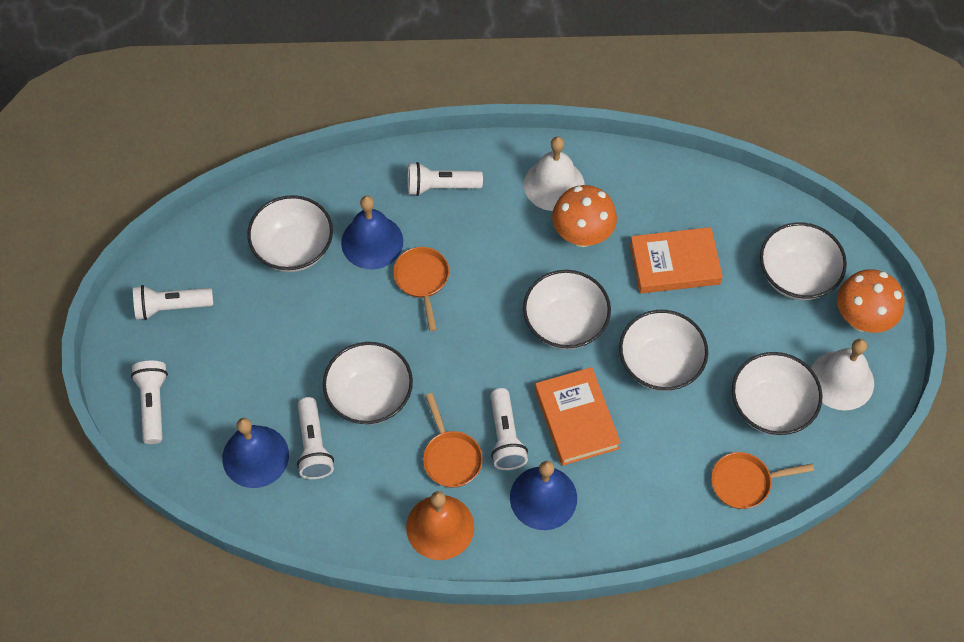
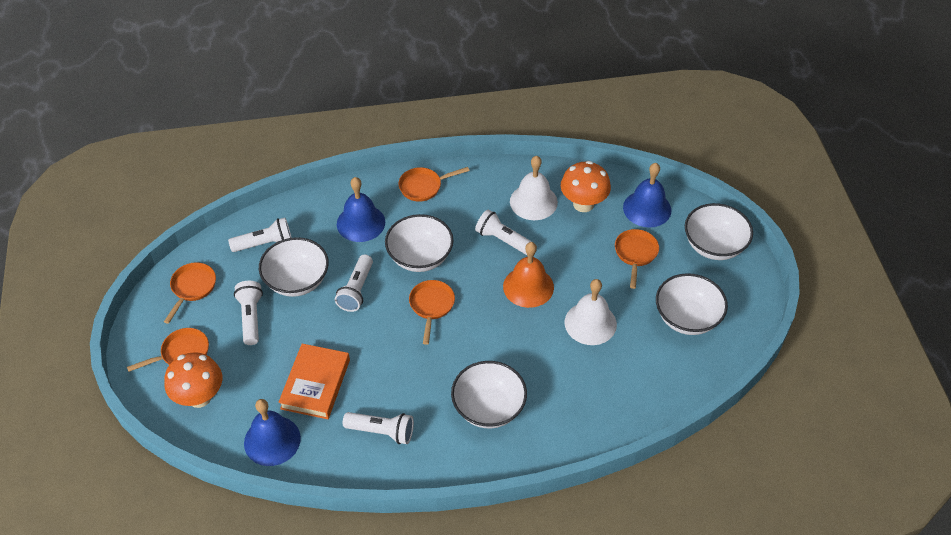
orange book: 2 -> 1
orange pan: 3 -> 5
white bowl: 6 -> 5

